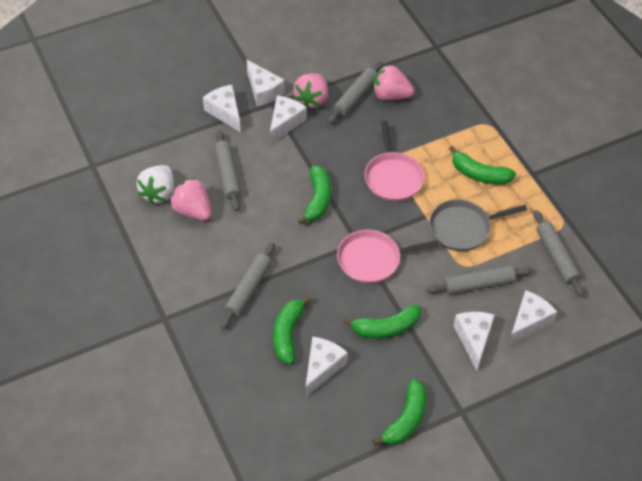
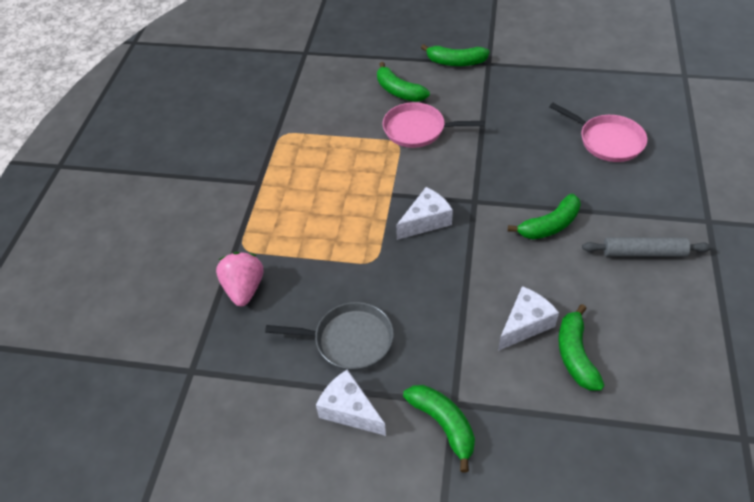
grey rolling pin: 5 -> 1
pink strawberry: 3 -> 1
white cheese: 6 -> 3
white strawberry: 1 -> 0

